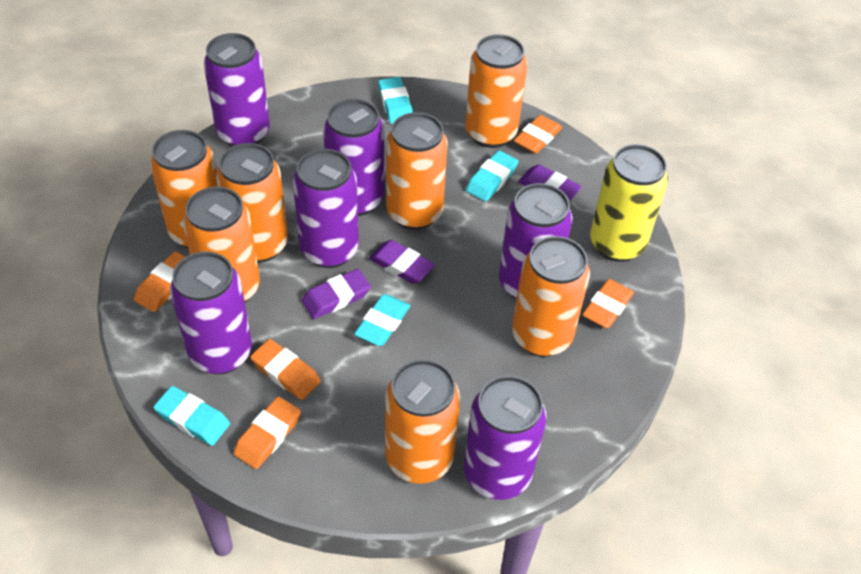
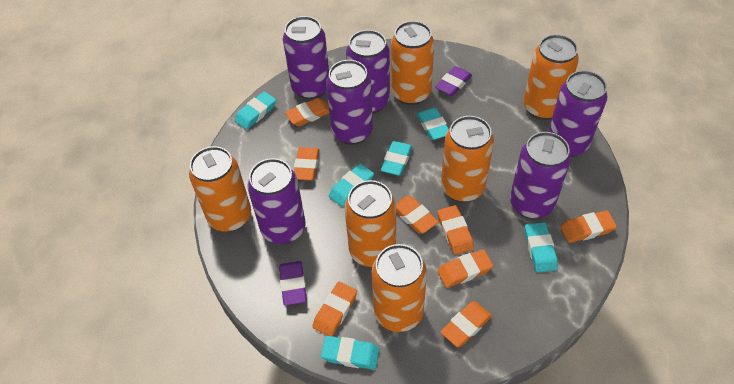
orange can: 7 -> 6
orange eraser: 5 -> 8
purple eraser: 3 -> 2
turquoise eraser: 4 -> 6
yellow can: 1 -> 0

